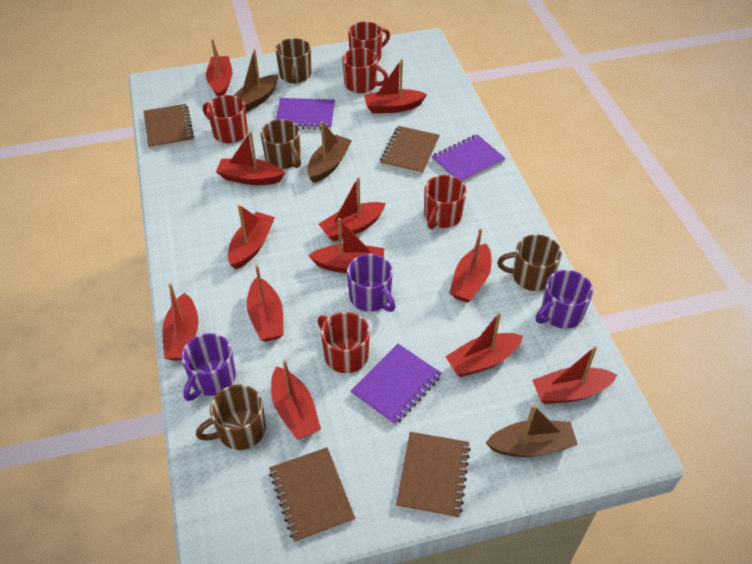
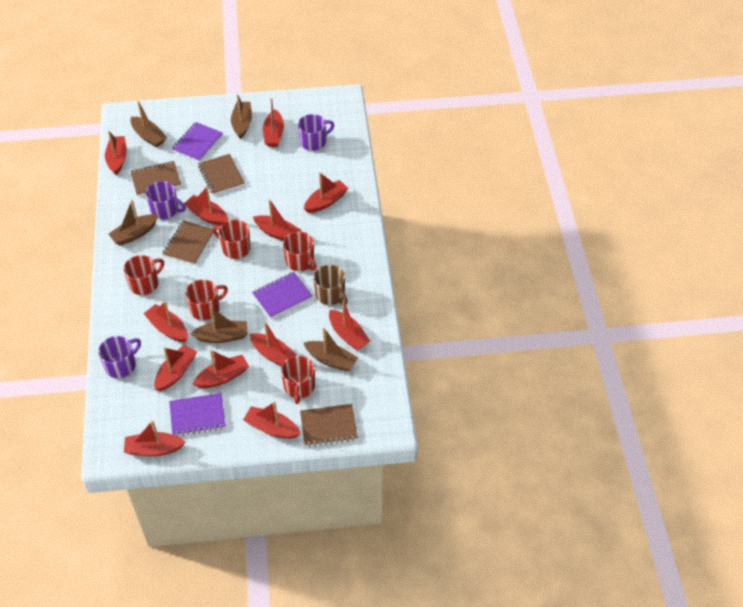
brown boat: 3 -> 5
brown mug: 4 -> 1

